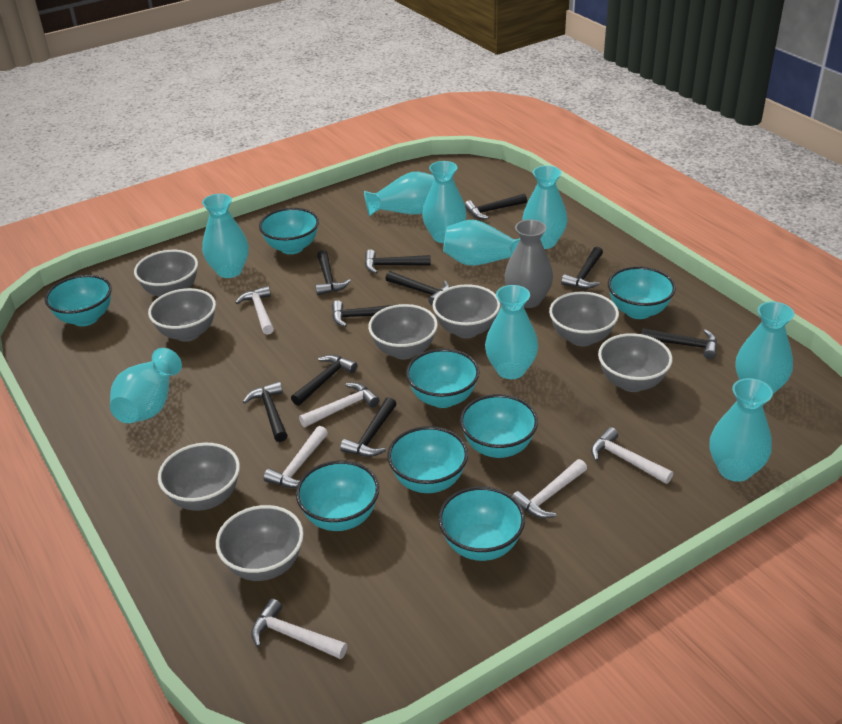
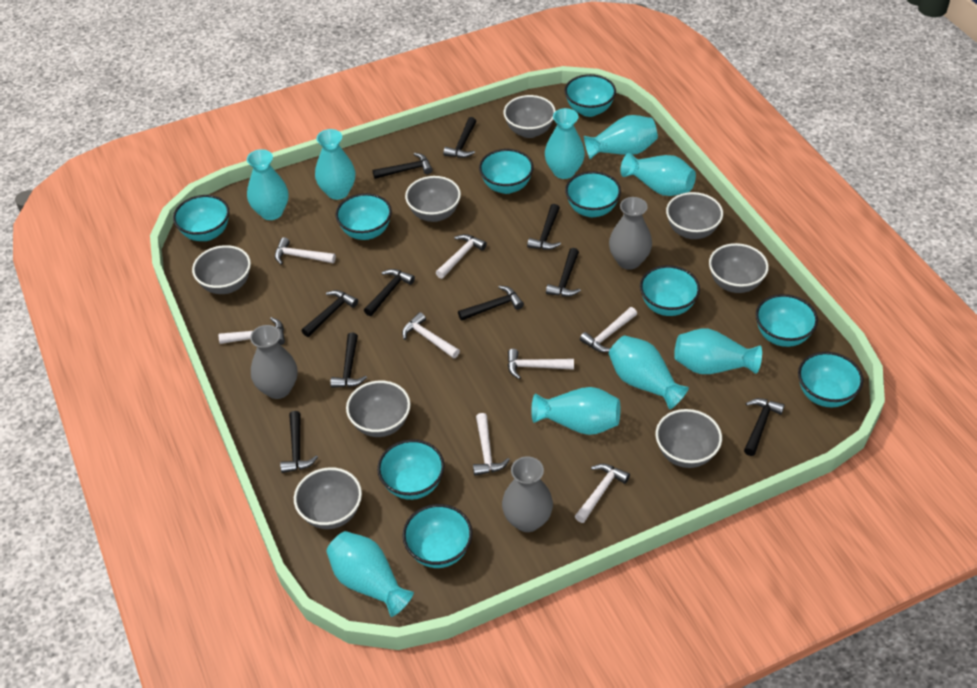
grey vase: 1 -> 3
turquoise bowl: 8 -> 10
white hammer: 6 -> 8

